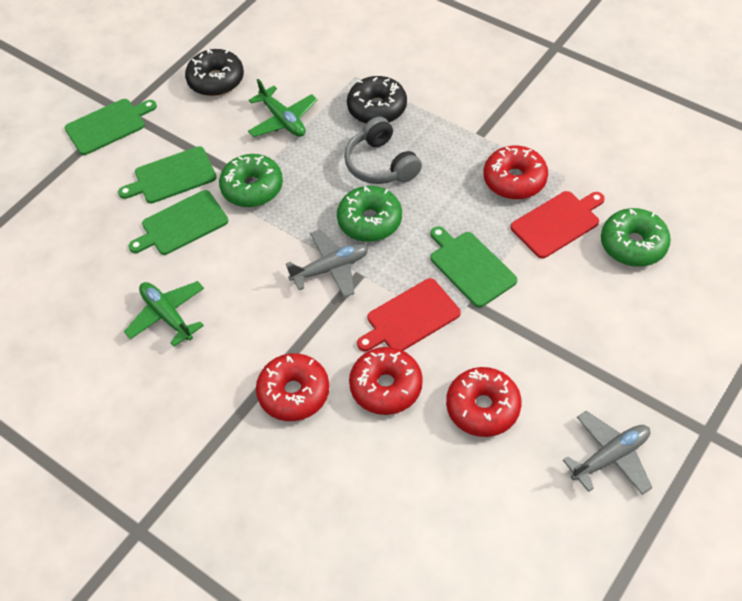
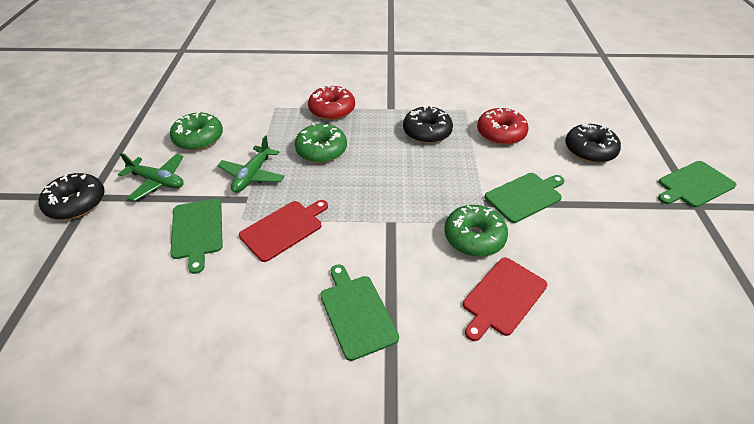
black donut: 2 -> 3
grey headphones: 1 -> 0
grey plane: 2 -> 0
red donut: 4 -> 2

